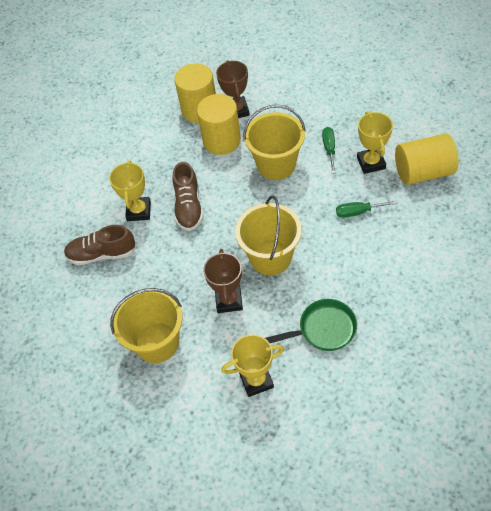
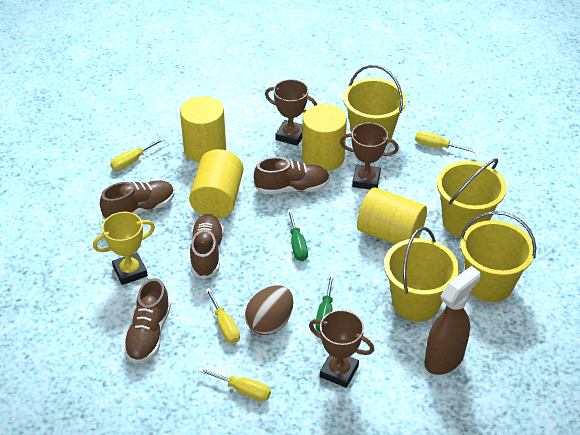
brown egg: 0 -> 1
brown shoe: 2 -> 4
brown spray bottle: 0 -> 1
brown trophy: 2 -> 3
green pan: 1 -> 0
yellow bucket: 3 -> 4
yellow cylinder: 3 -> 4
yellow screwdriver: 0 -> 4
yellow trophy: 3 -> 1

